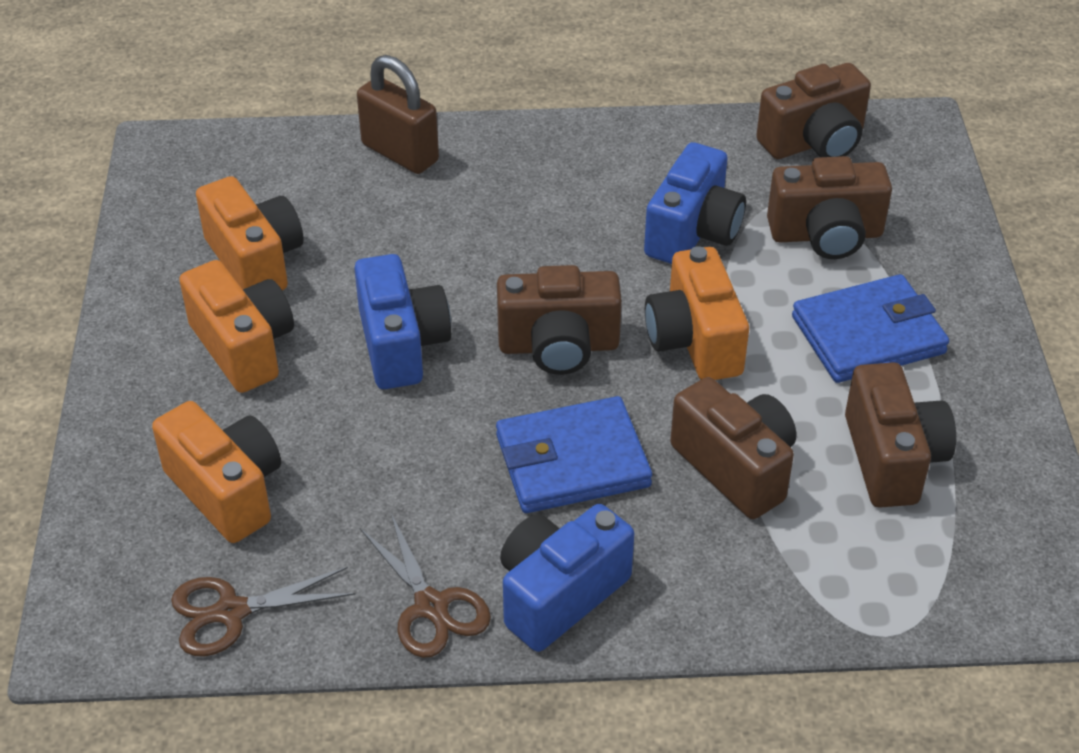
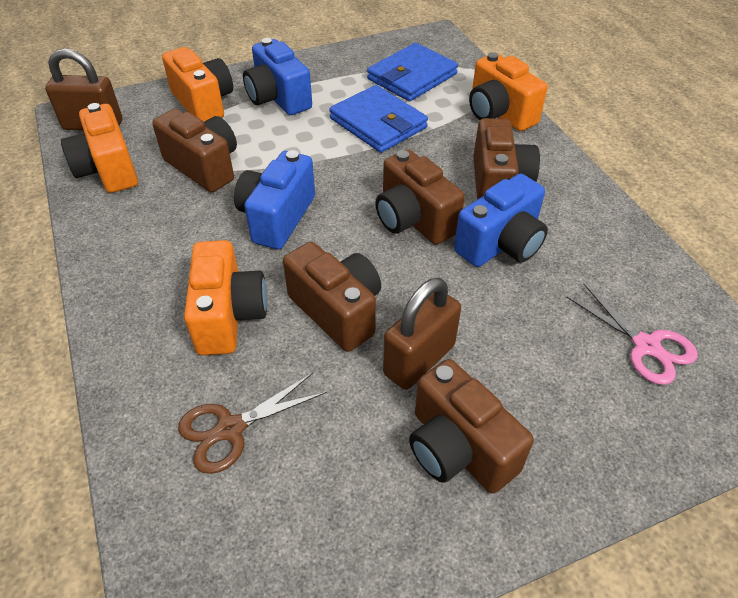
brown padlock: 1 -> 2
brown scissors: 2 -> 1
pink scissors: 0 -> 1

